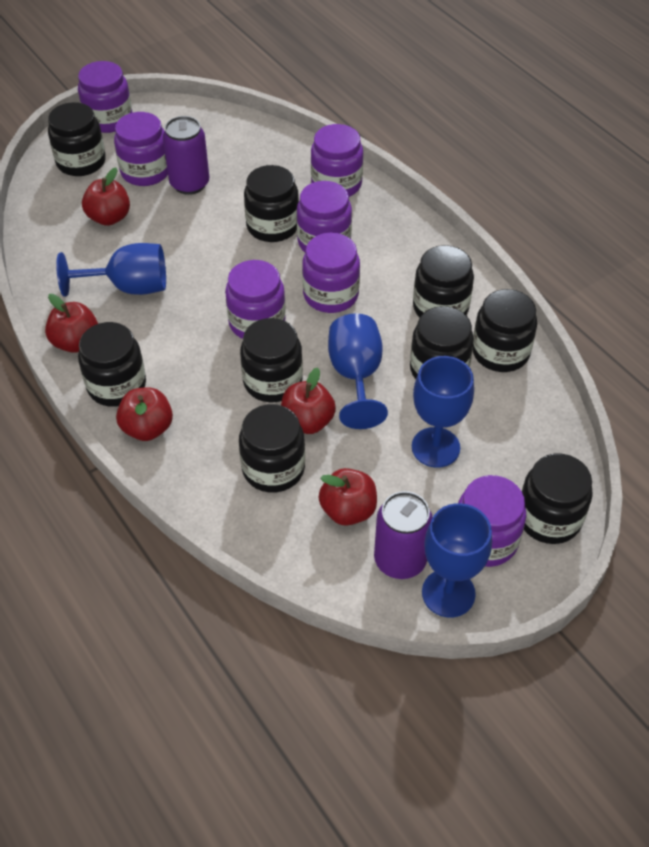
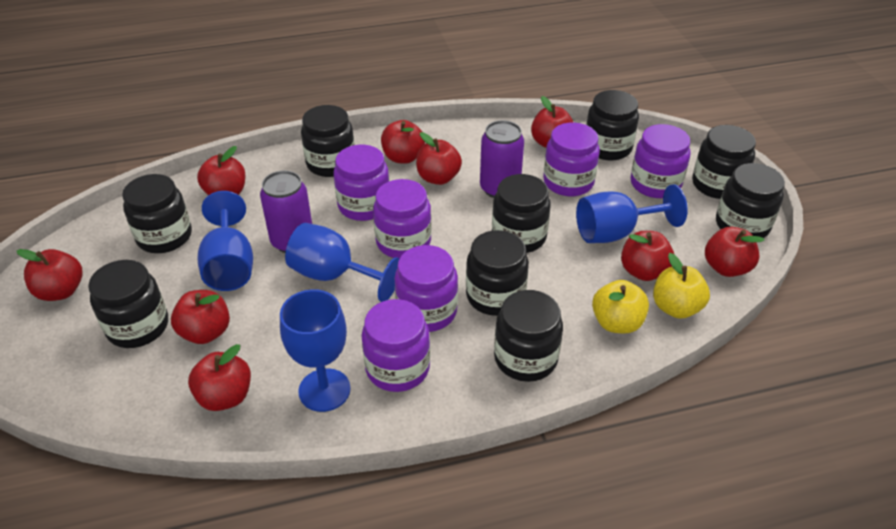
purple jar: 7 -> 6
red apple: 5 -> 9
yellow apple: 0 -> 2

